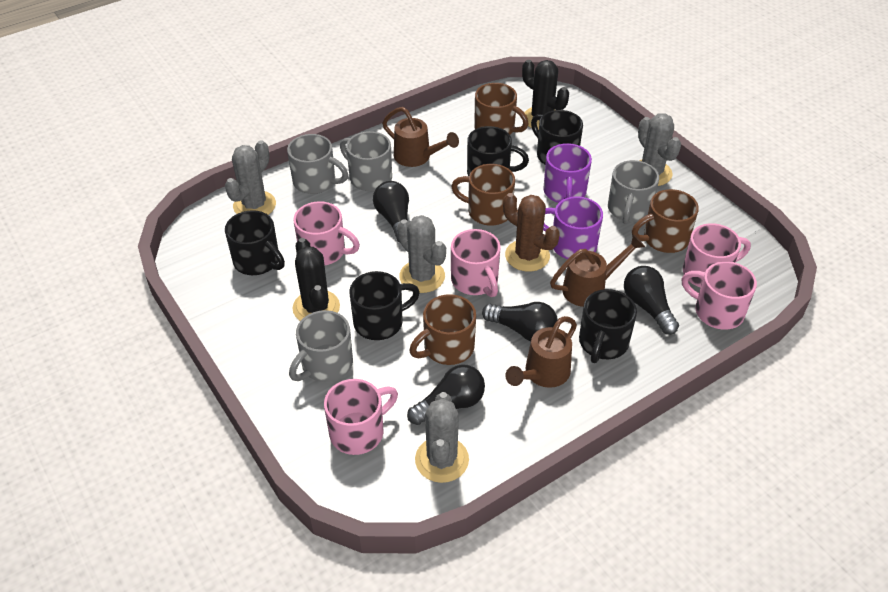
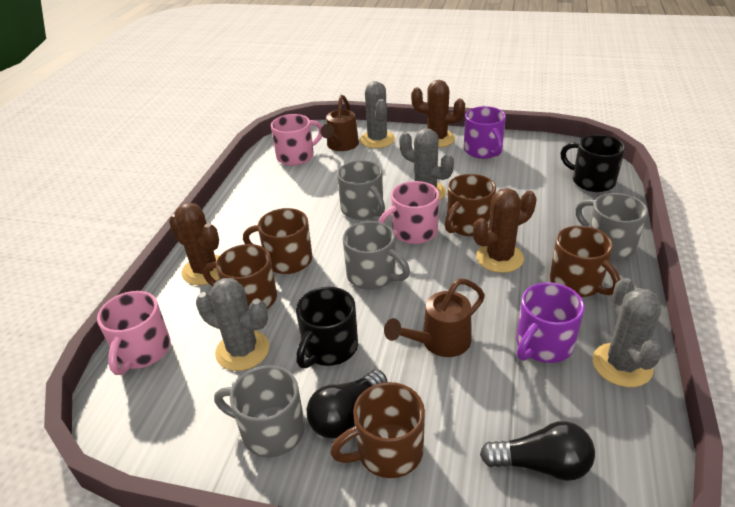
black cactus: 2 -> 0
black light bulb: 4 -> 2
black mug: 5 -> 2
brown cactus: 1 -> 3
brown mug: 4 -> 5
brown watering can: 3 -> 2
pink mug: 5 -> 3

